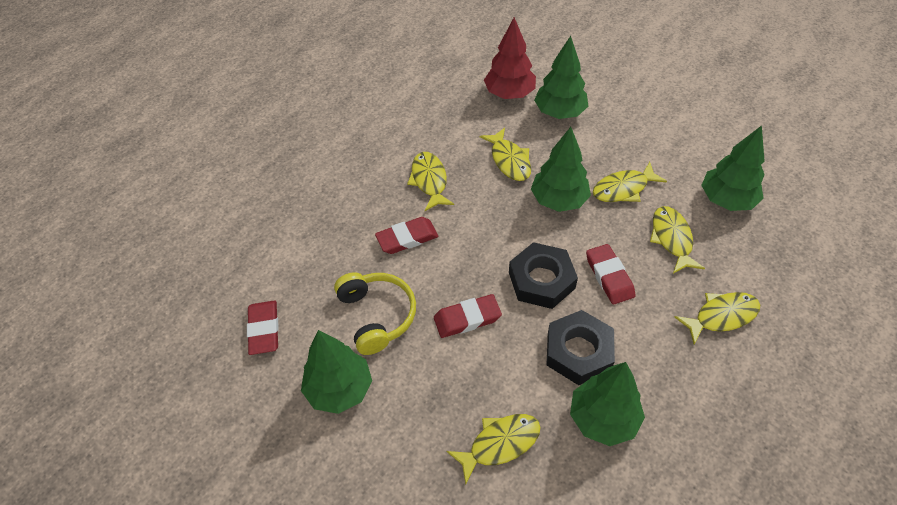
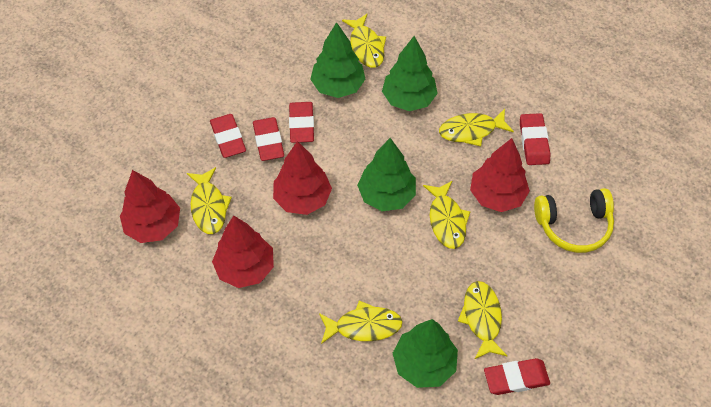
black nut: 2 -> 0
green tree: 5 -> 4
red eraser: 4 -> 5
red tree: 1 -> 4

